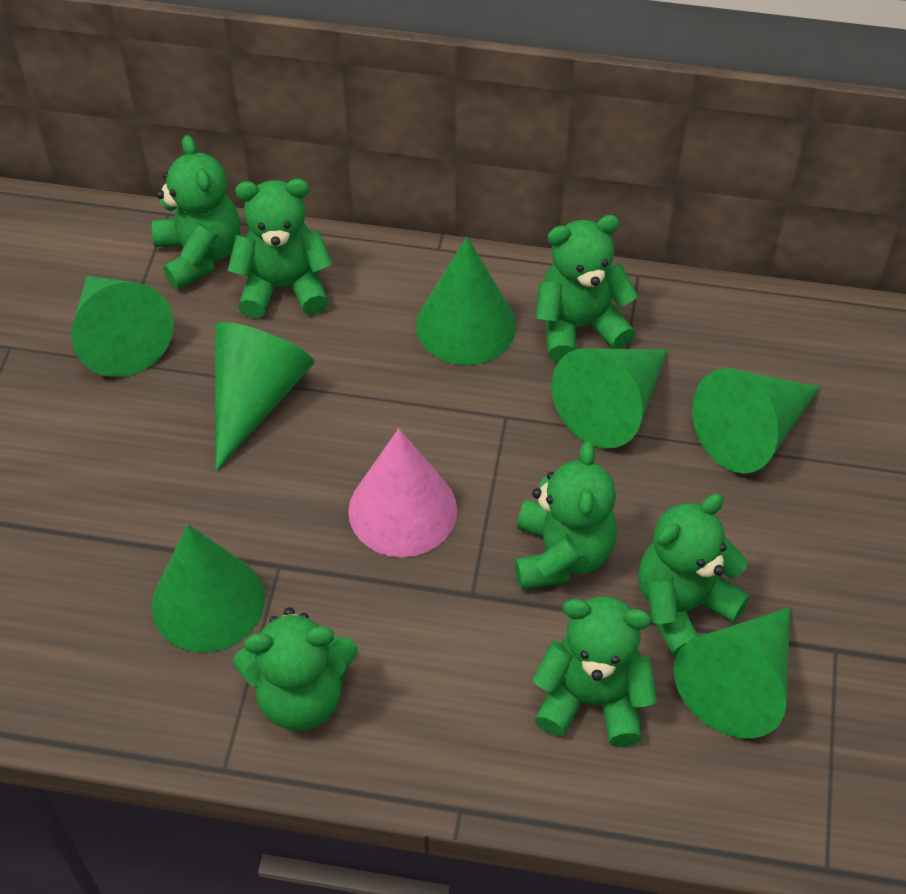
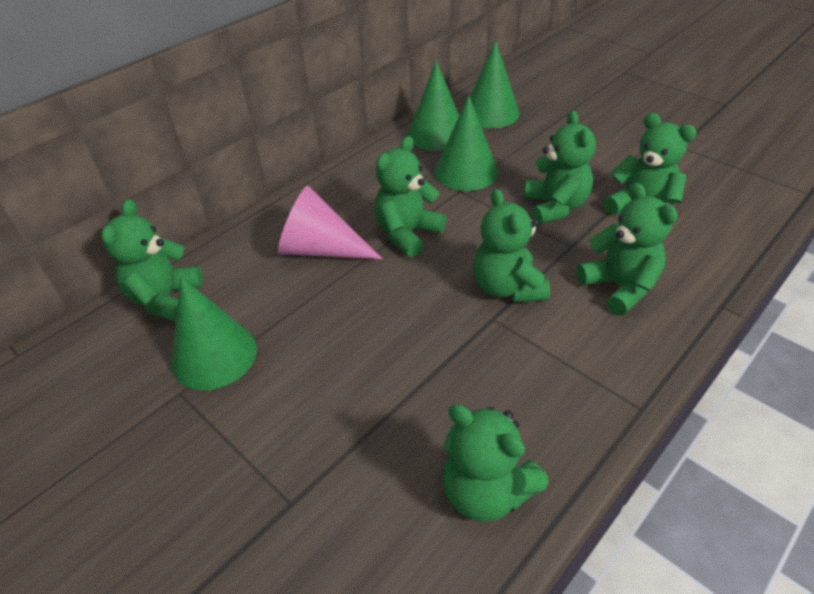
green cone: 7 -> 4

